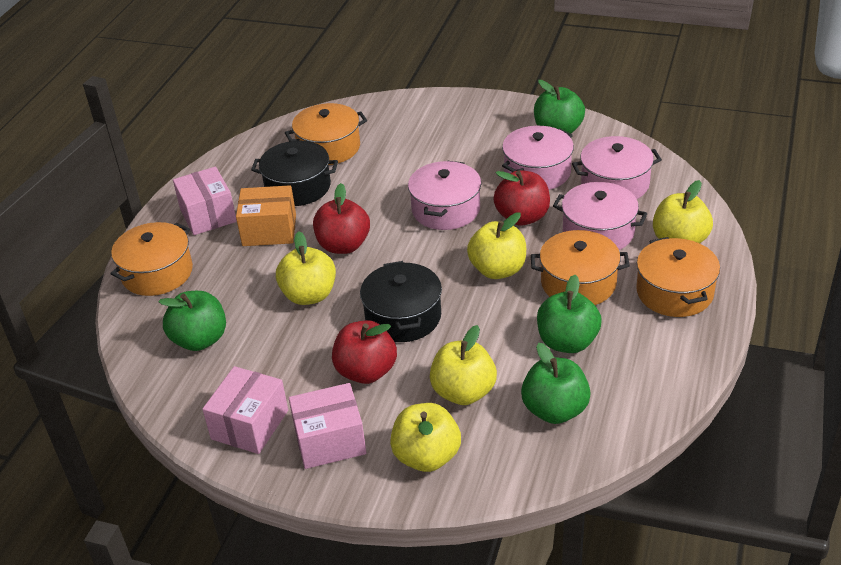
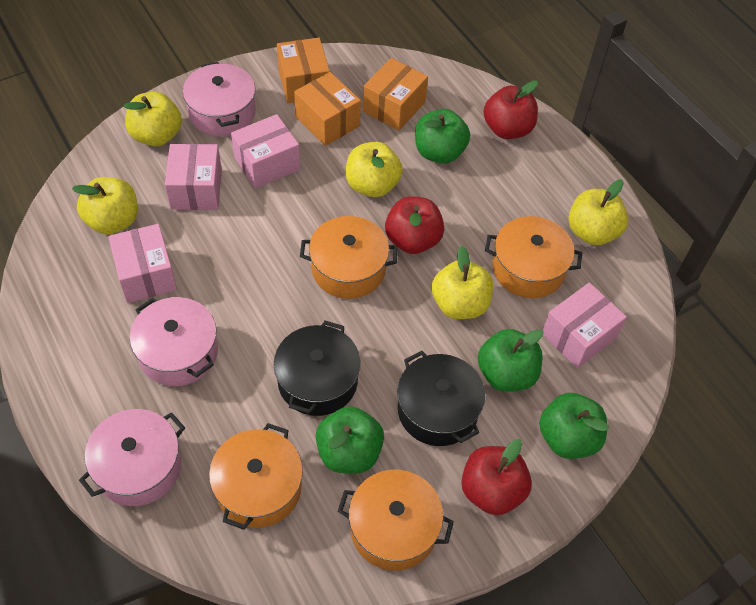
orange box: 1 -> 3
pink box: 3 -> 4
pink pot: 4 -> 3

